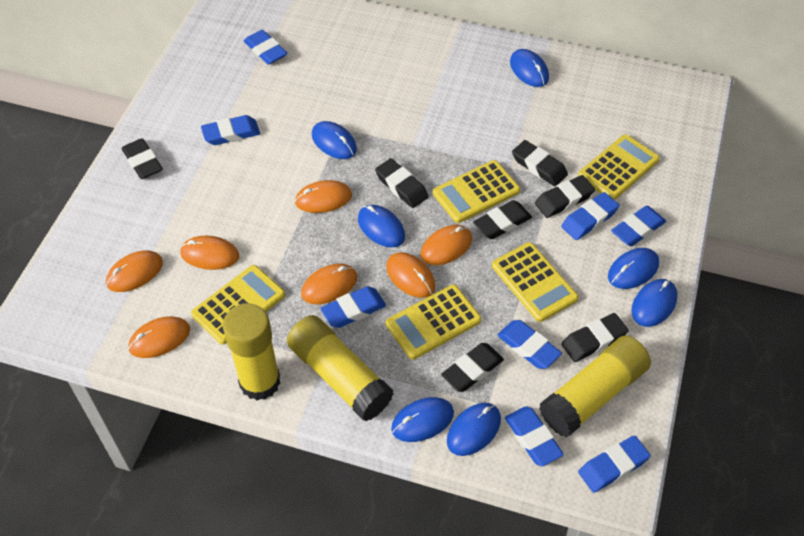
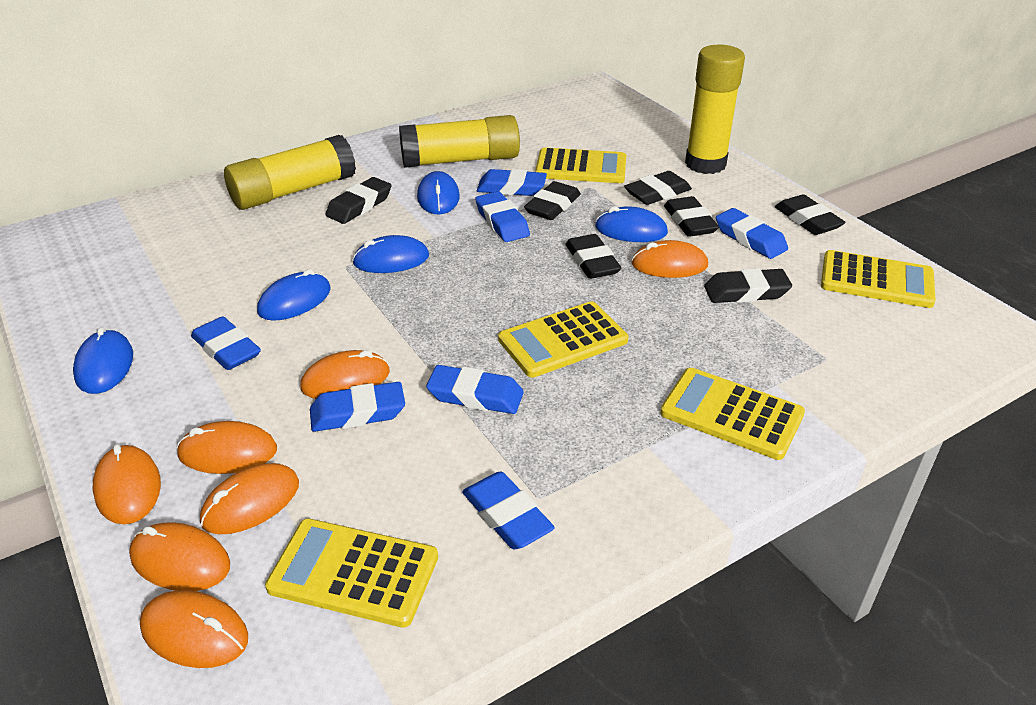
blue eraser: 8 -> 7
blue mouse: 7 -> 5

